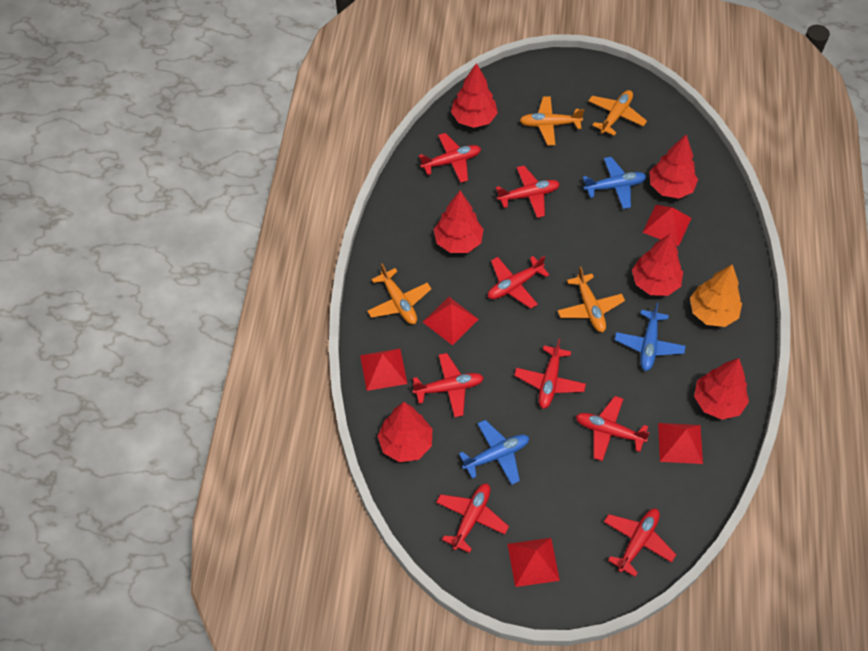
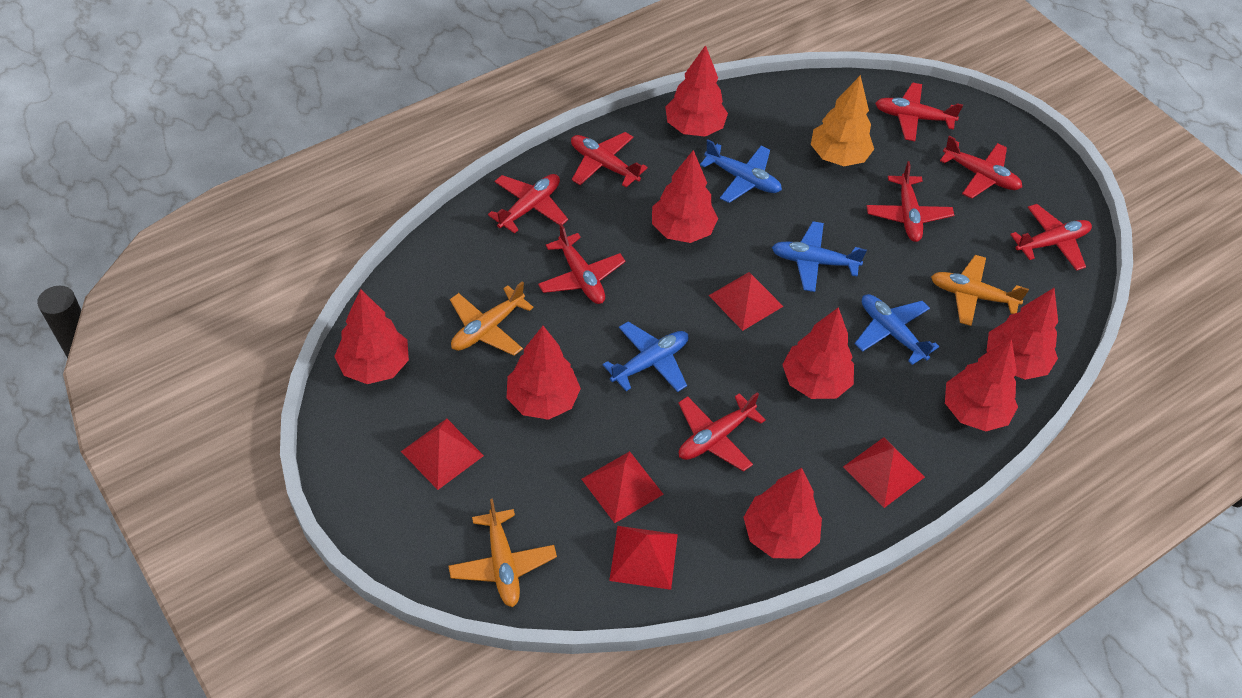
blue plane: 3 -> 4
orange plane: 4 -> 3
red tree: 6 -> 8

